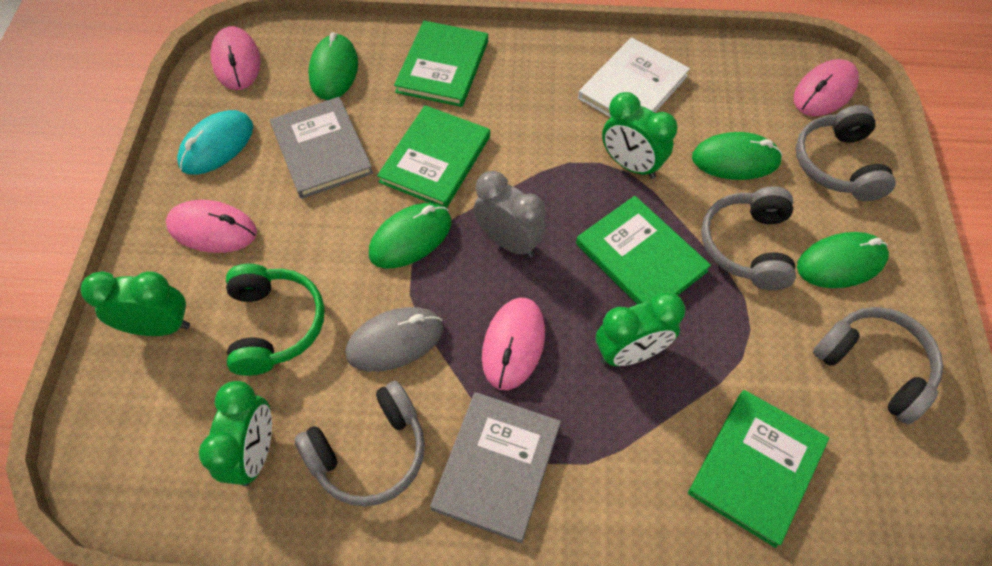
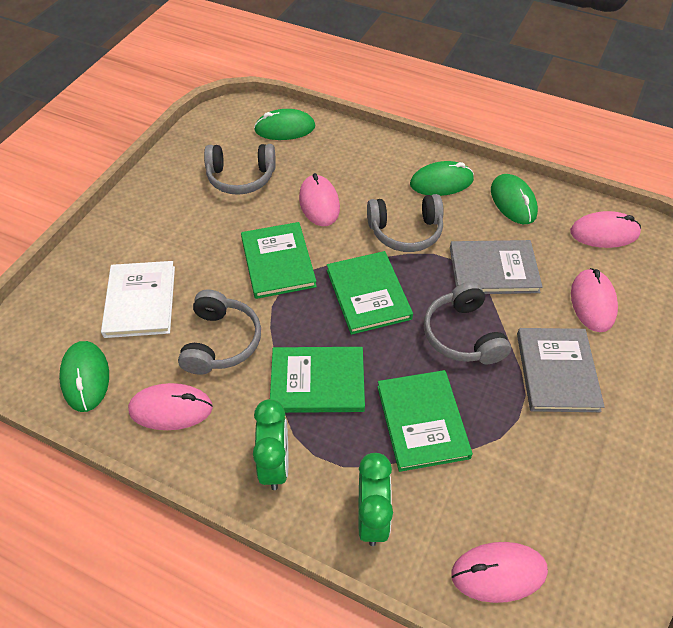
green clock: 4 -> 2
green headphones: 1 -> 0
grey clock: 1 -> 0
grey mouse: 1 -> 0
pink mouse: 4 -> 5
turquoise mouse: 1 -> 0

